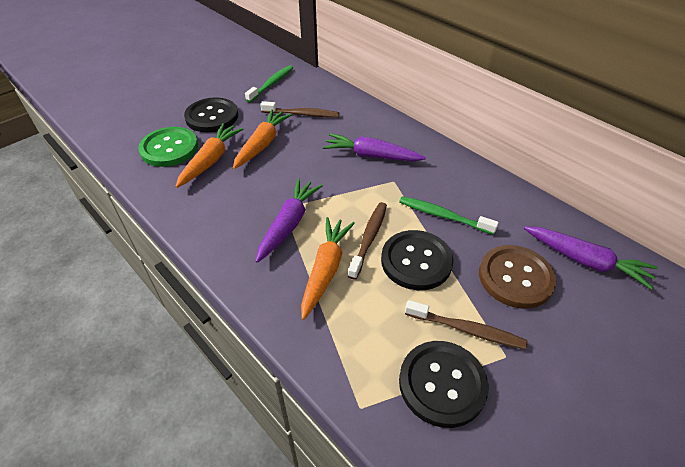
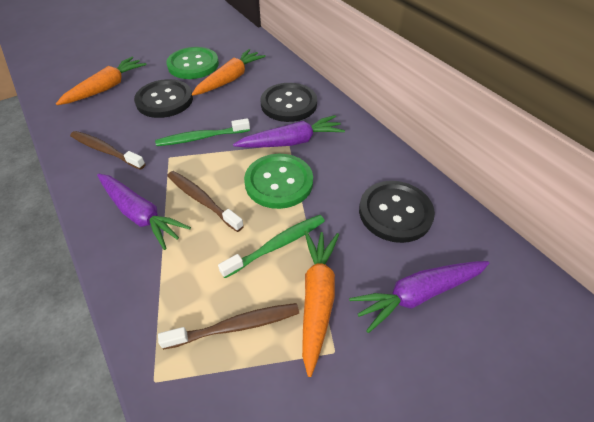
brown button: 1 -> 0
green button: 1 -> 2

